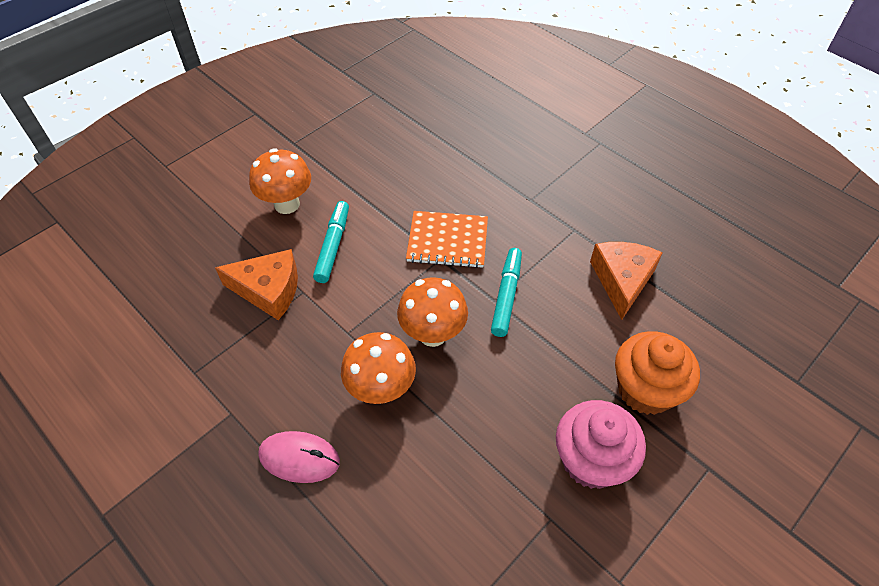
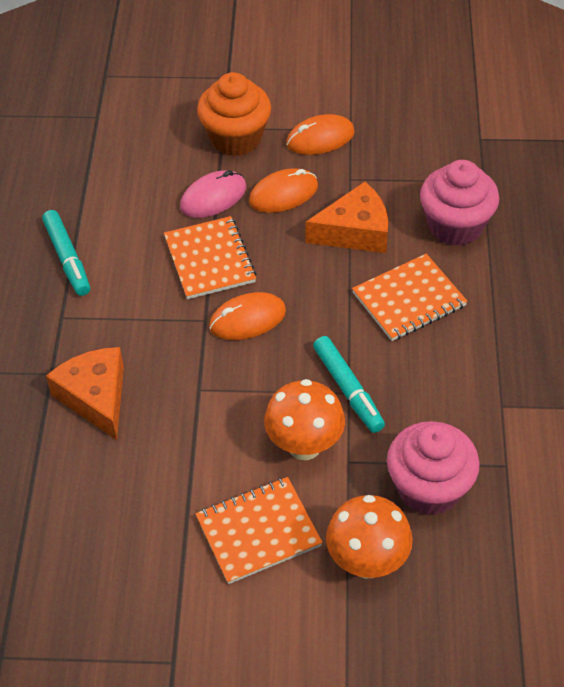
orange mouse: 0 -> 3
orange mushroom: 3 -> 2
orange notebook: 1 -> 3
pink cupcake: 1 -> 2

